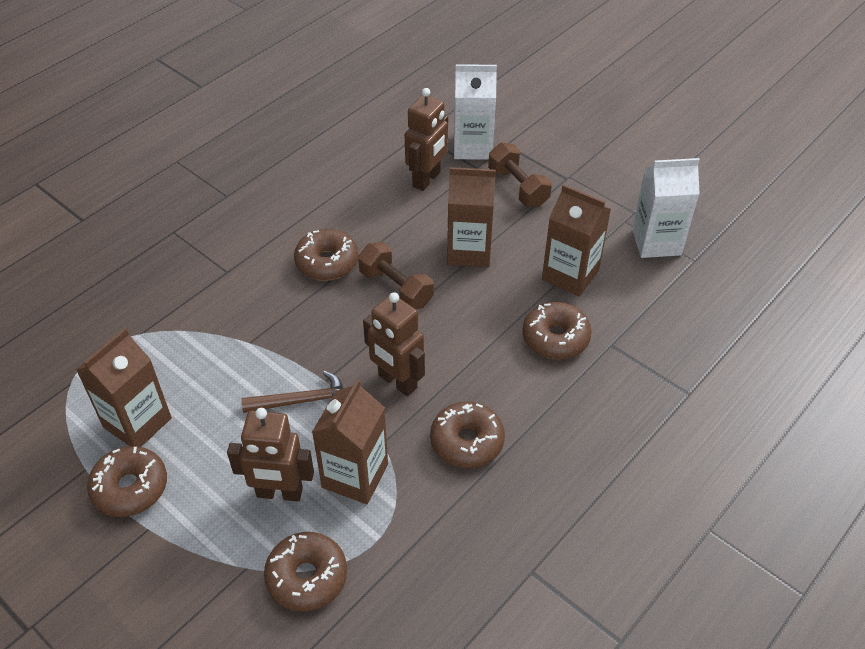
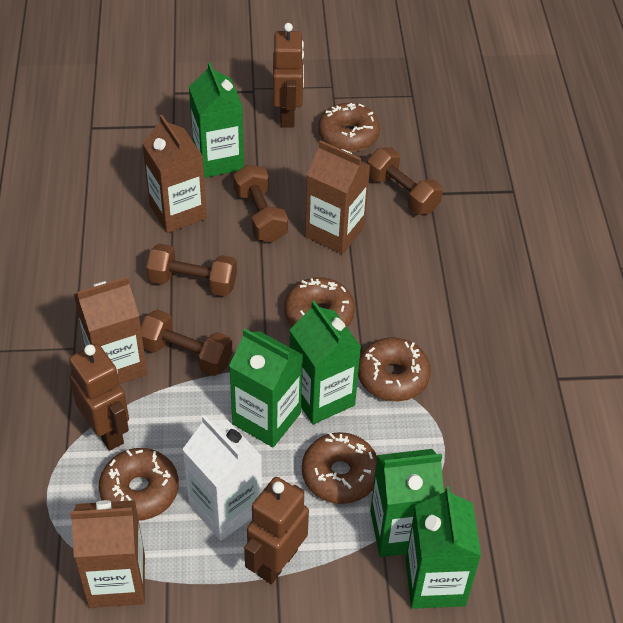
brown dumbbell: 2 -> 4
brown hammer: 1 -> 0
green carton: 0 -> 5
white carton: 2 -> 1

